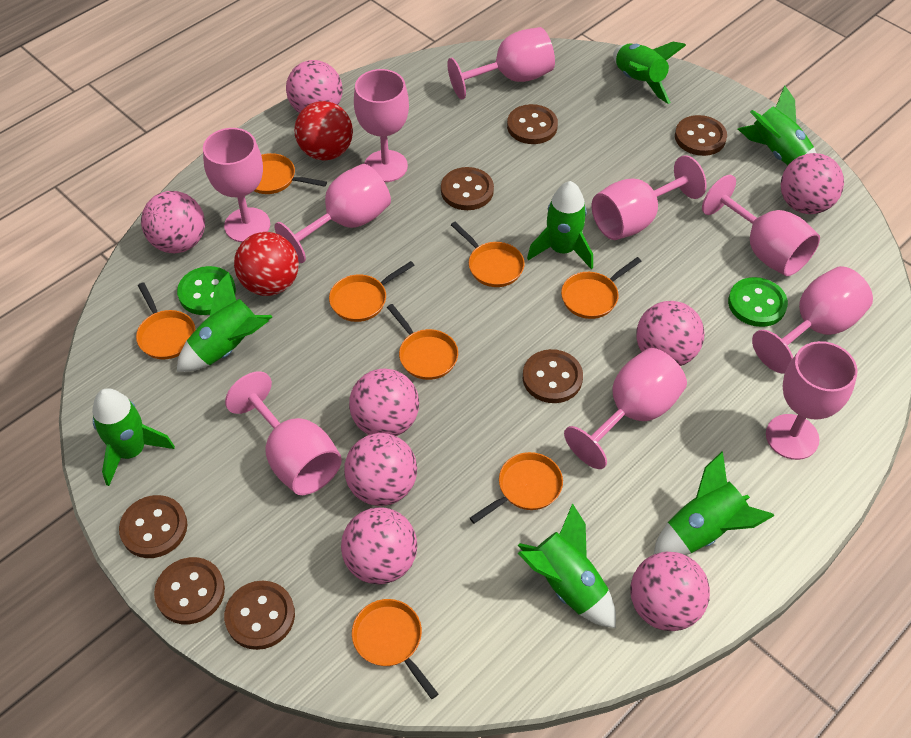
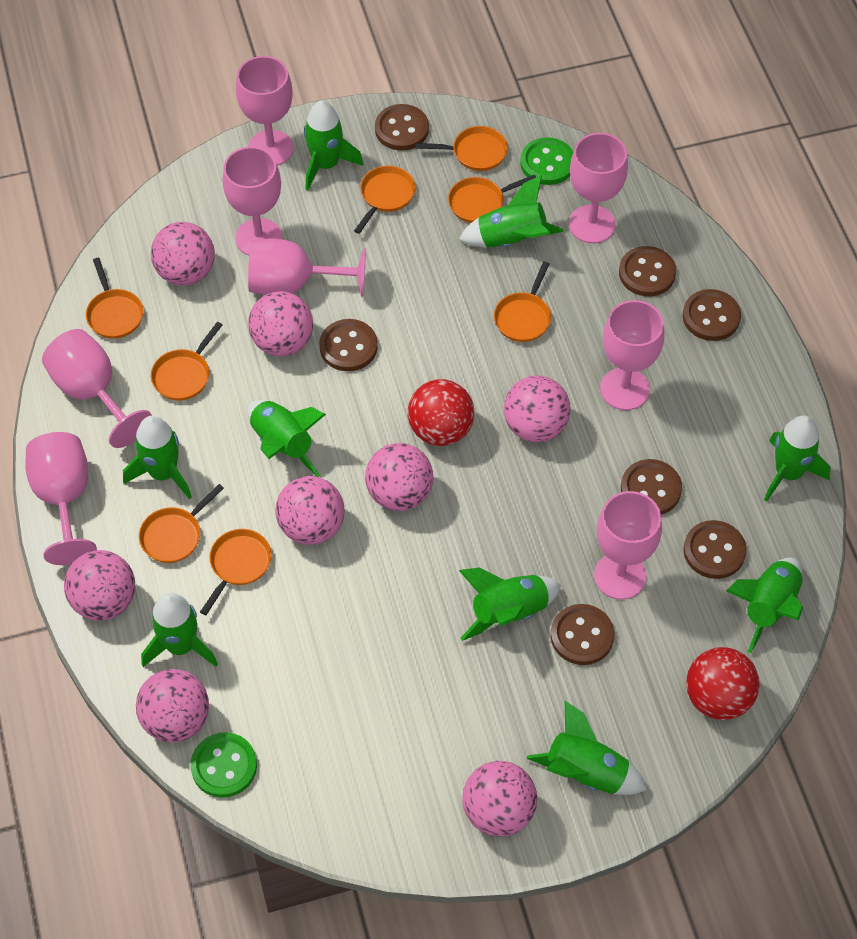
green rocket: 7 -> 9
pink goblet: 10 -> 8

